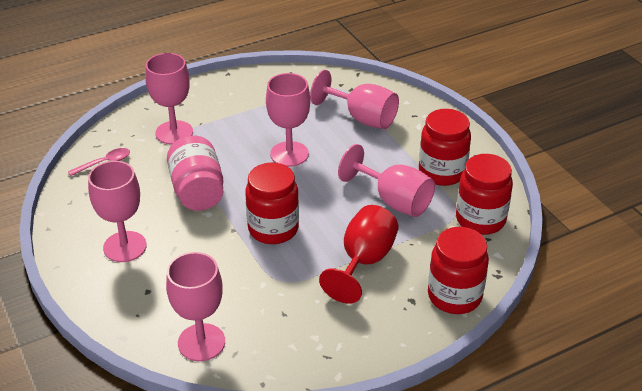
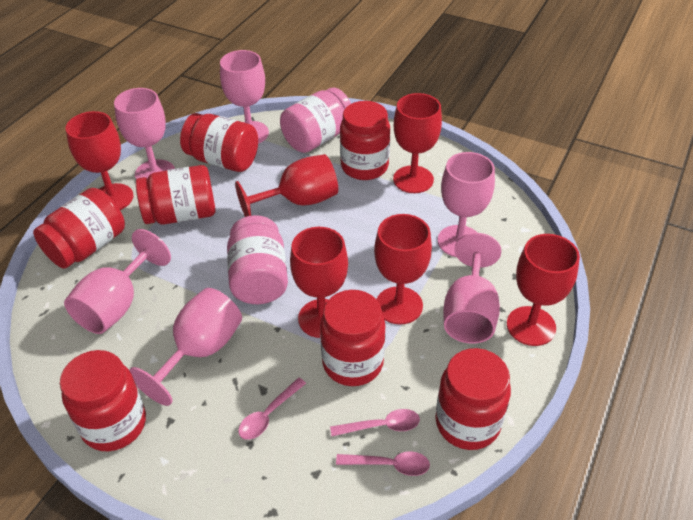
pink jar: 1 -> 2
pink spoon: 1 -> 3
red goblet: 1 -> 6
red jar: 4 -> 7

